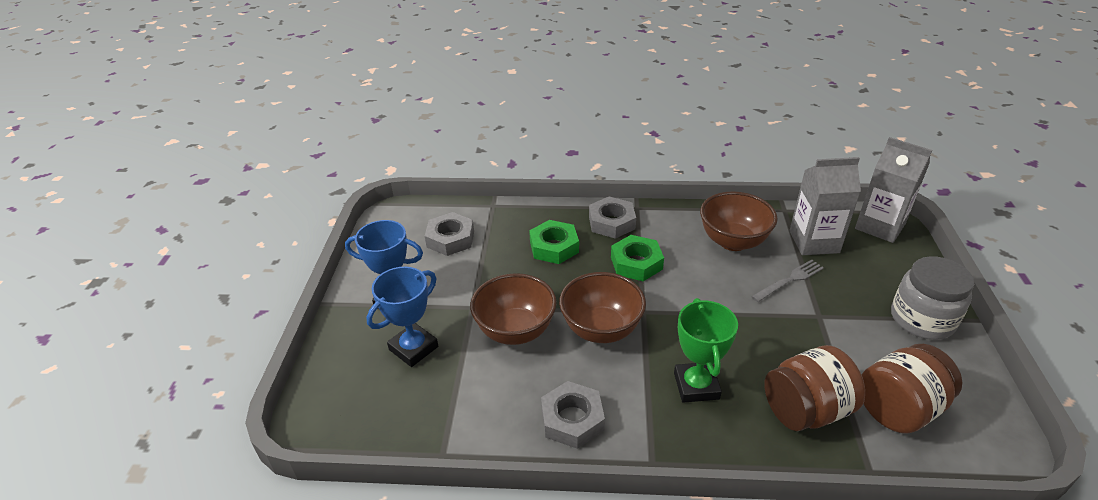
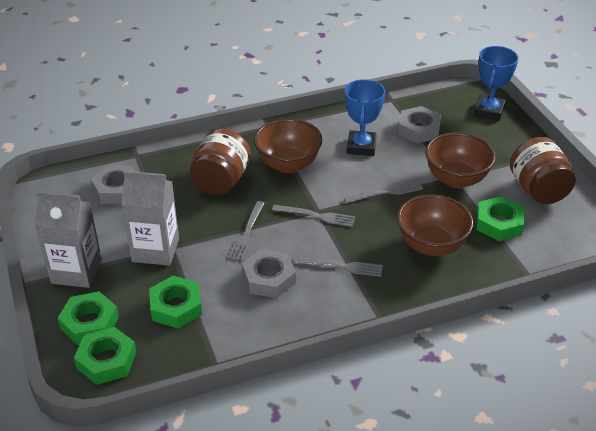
green nut: 2 -> 4
green trophy: 1 -> 0
grey fork: 1 -> 4
grey jar: 1 -> 0

